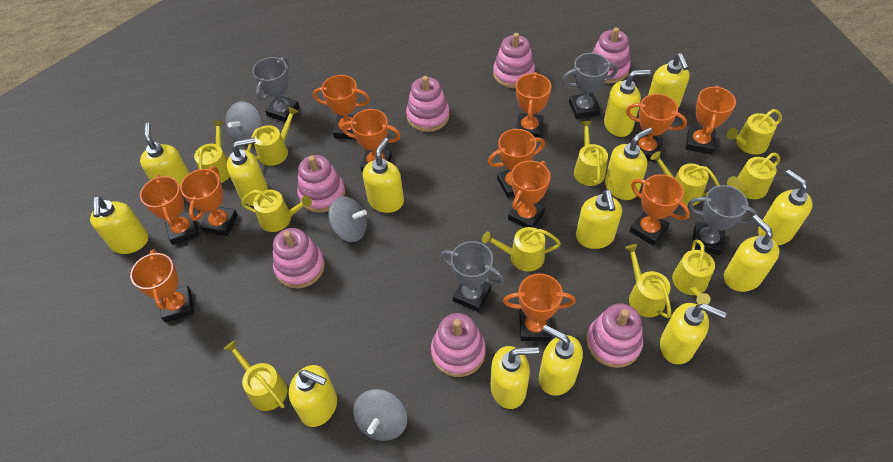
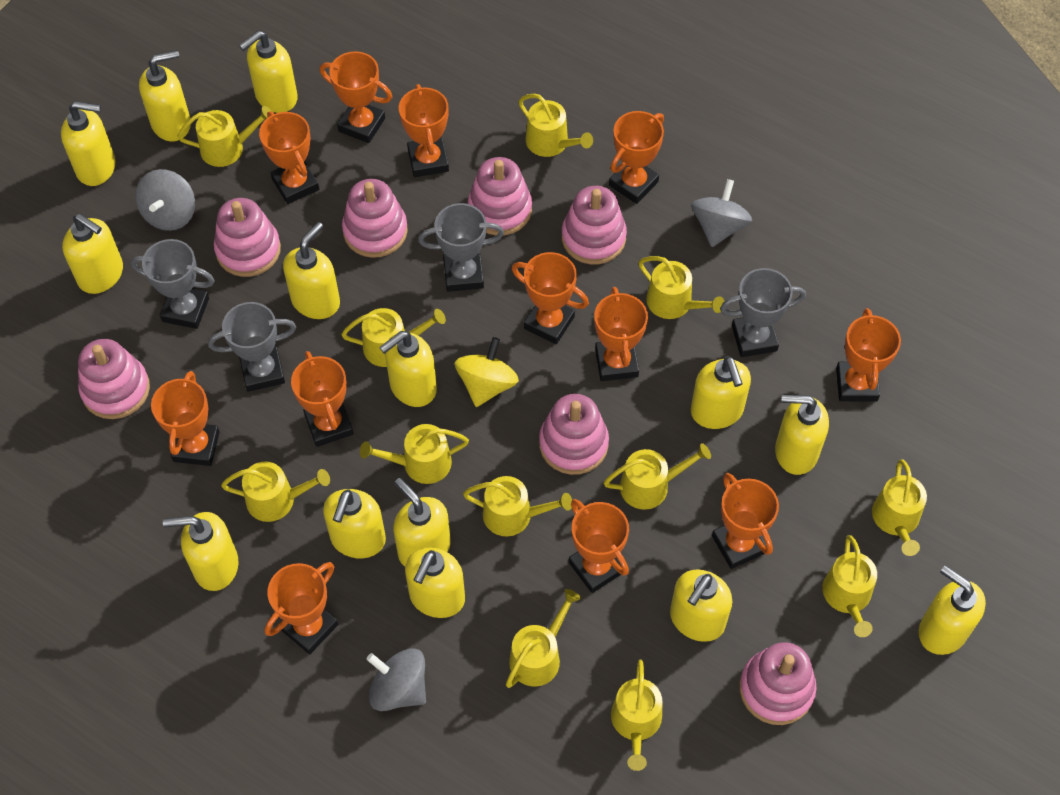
yellow spinning top: 0 -> 1
yellow watering can: 11 -> 12

